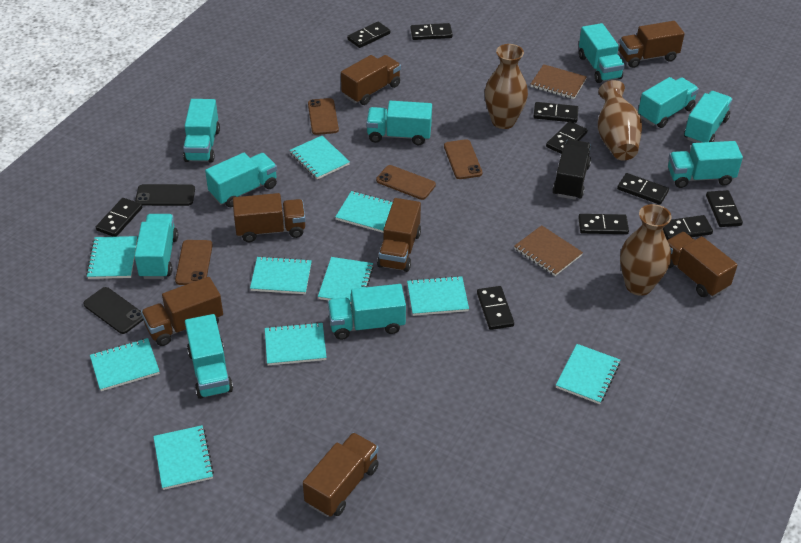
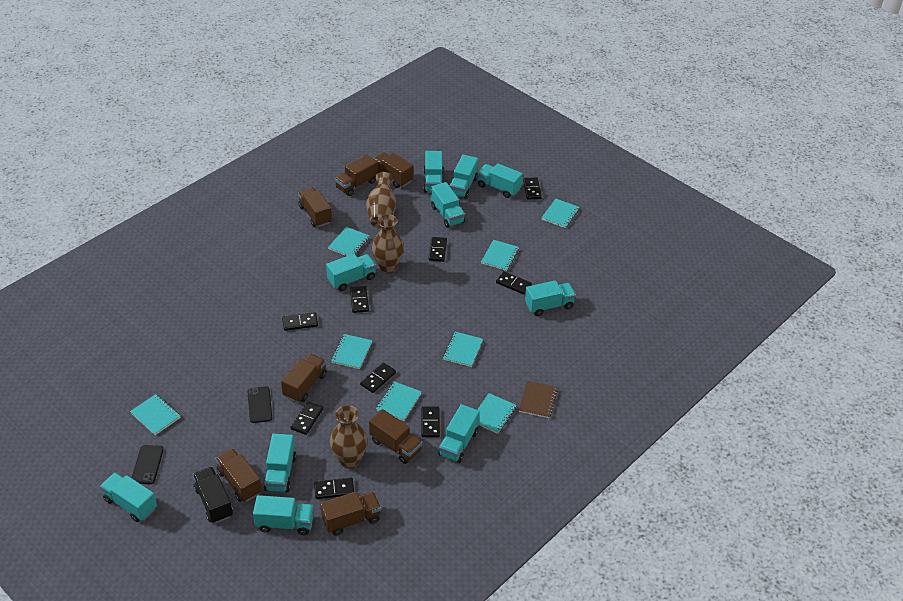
black domino: 10 -> 9
brown notebook: 2 -> 1
brown phone: 4 -> 0
turquoise notebook: 10 -> 8

